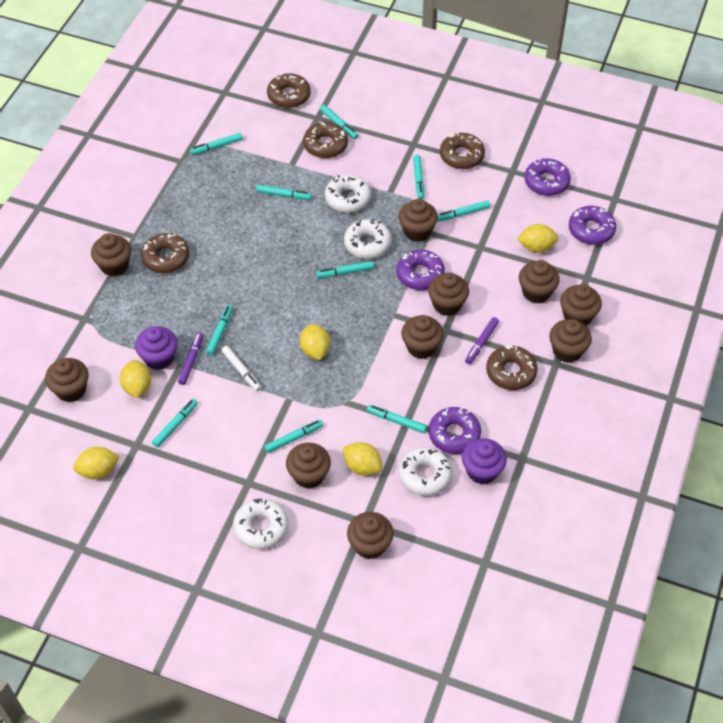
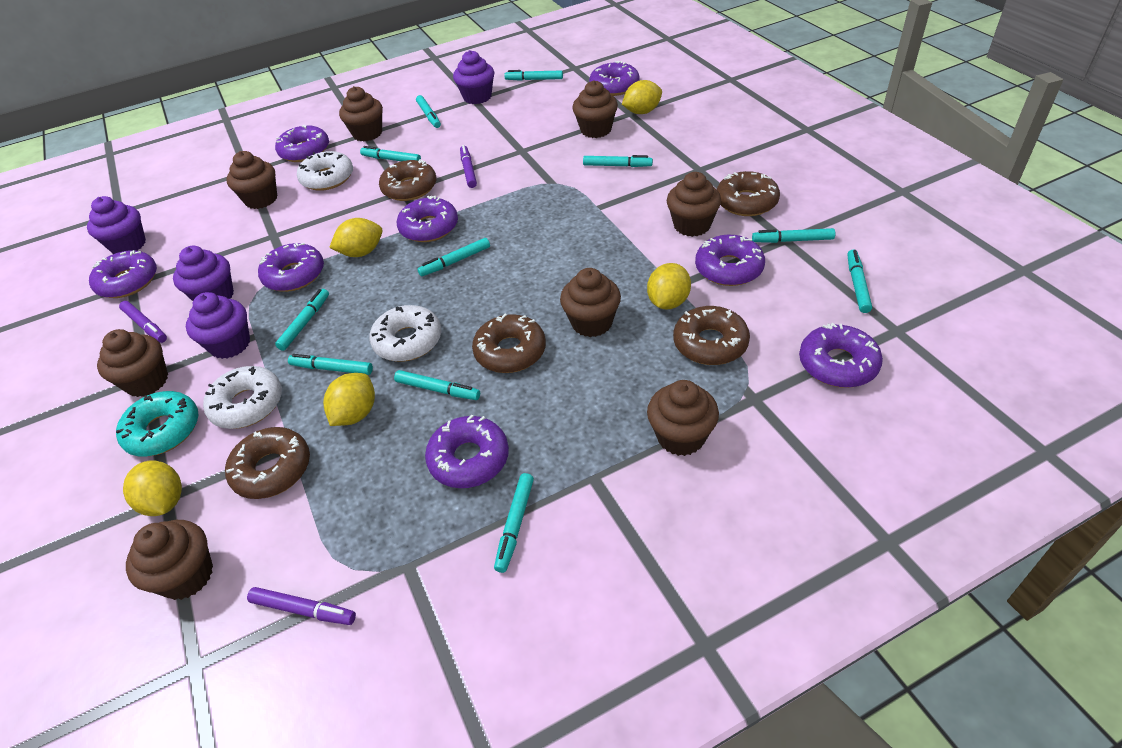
brown cupcake: 10 -> 8
purple cupcake: 2 -> 4
purple donut: 4 -> 8
purple marker: 2 -> 3
turquoise donut: 0 -> 1
turquoise marker: 10 -> 11
white donut: 4 -> 3
white marker: 1 -> 0

